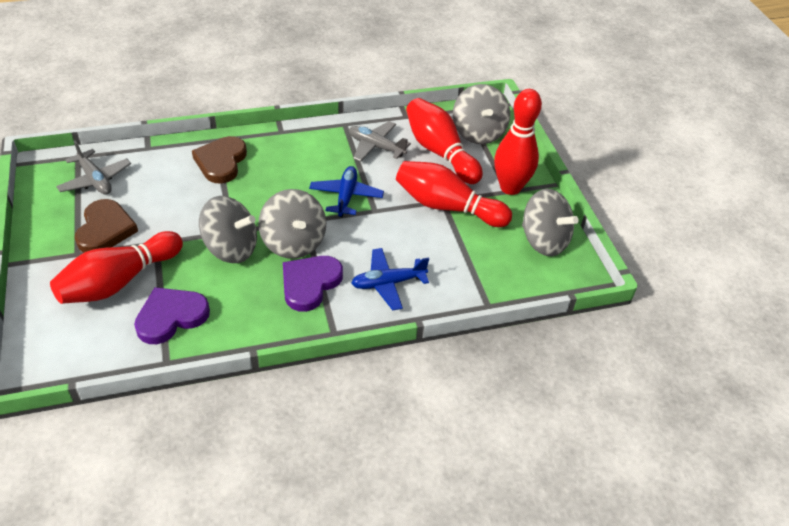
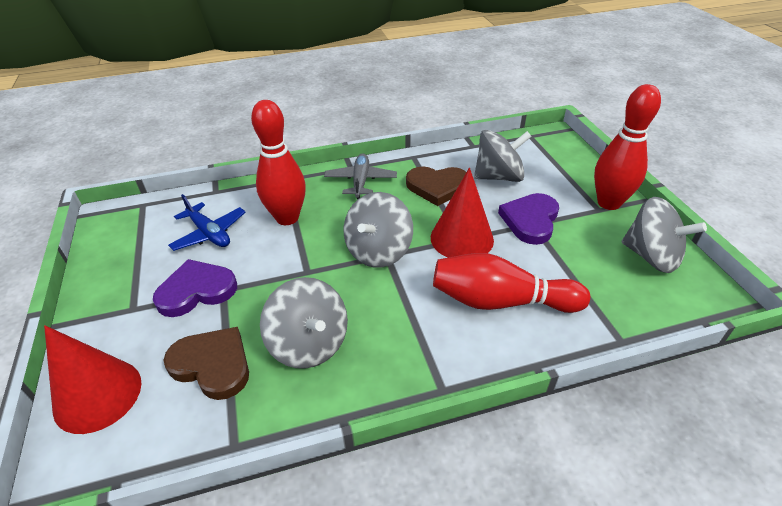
blue plane: 2 -> 1
grey plane: 2 -> 1
red bowling pin: 4 -> 3
red cone: 0 -> 2

